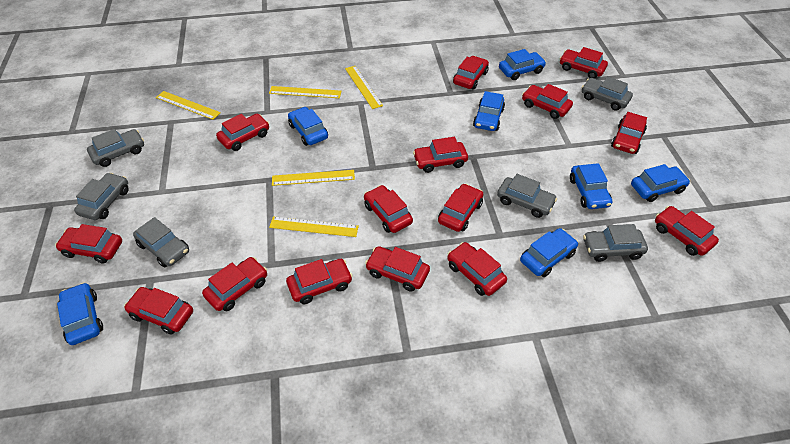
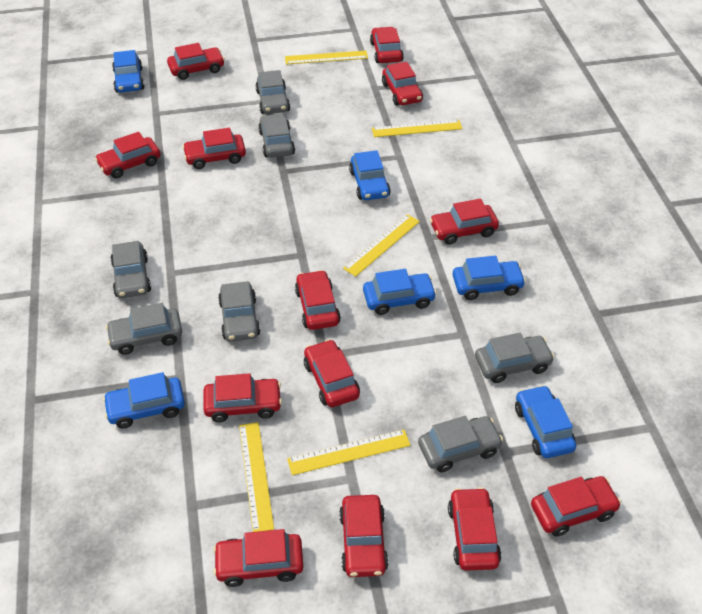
blue car: 7 -> 6
grey car: 6 -> 7
red car: 15 -> 13

